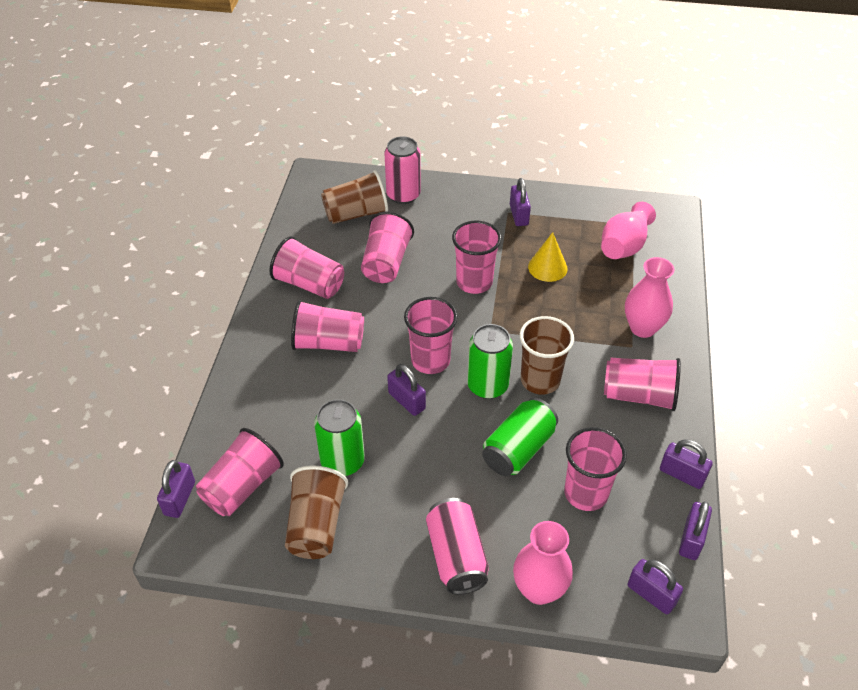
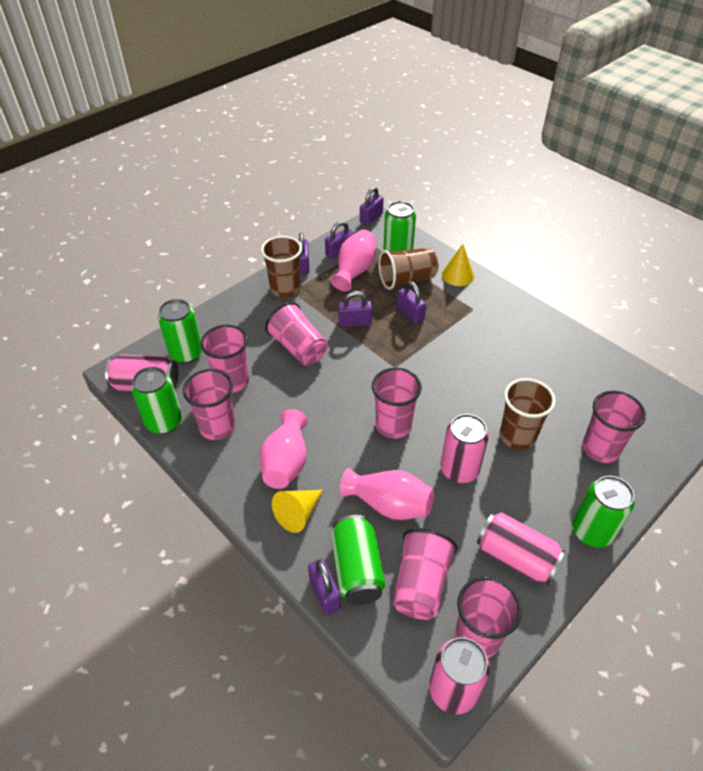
green can: 3 -> 5
pink can: 2 -> 4
pink cup: 8 -> 7
yellow cone: 1 -> 2

